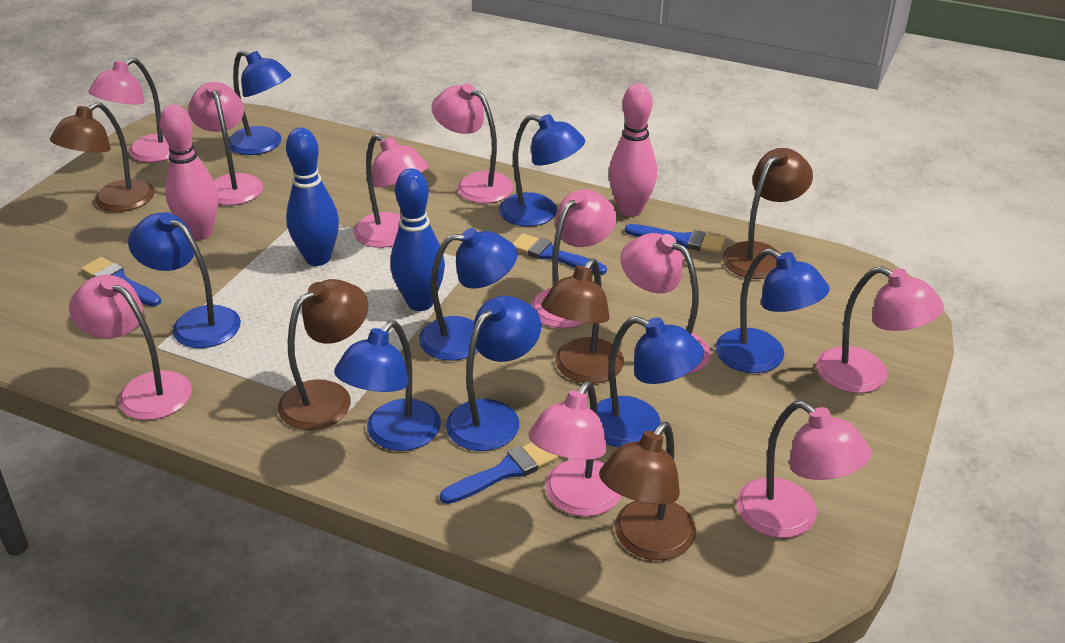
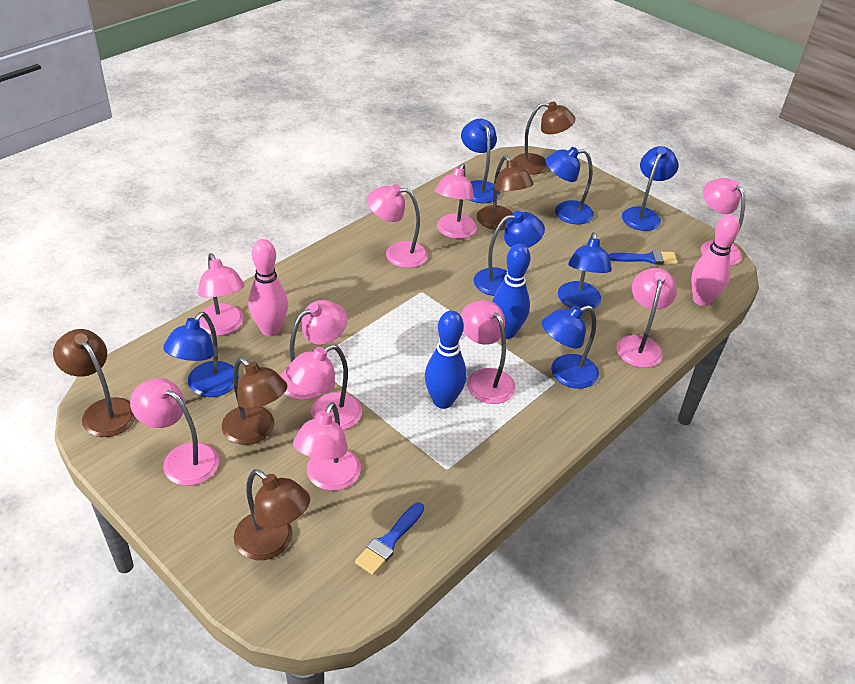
blue brush: 4 -> 2
blue lamp: 8 -> 7

